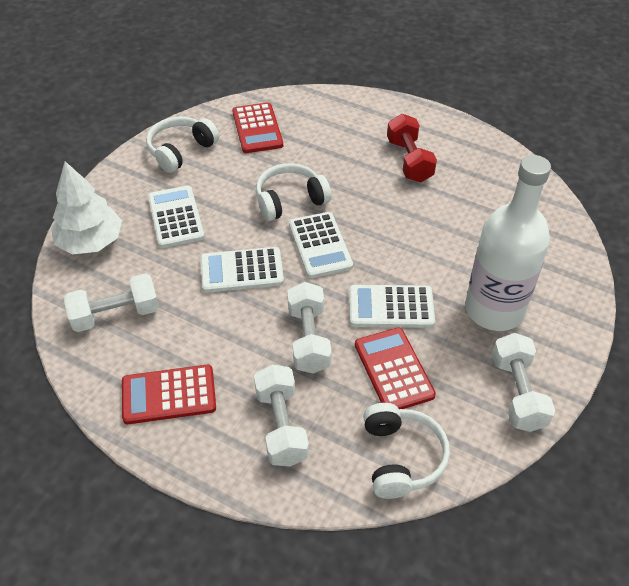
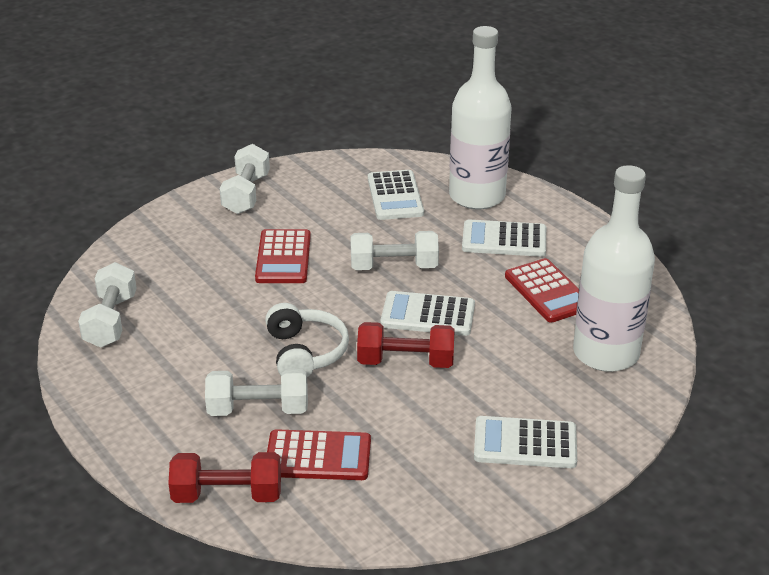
red dumbbell: 1 -> 2
white bottle: 1 -> 2
white headphones: 3 -> 1
white tree: 1 -> 0

